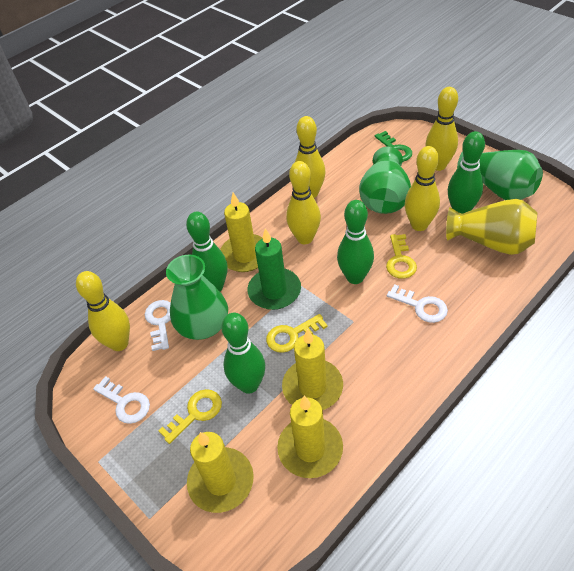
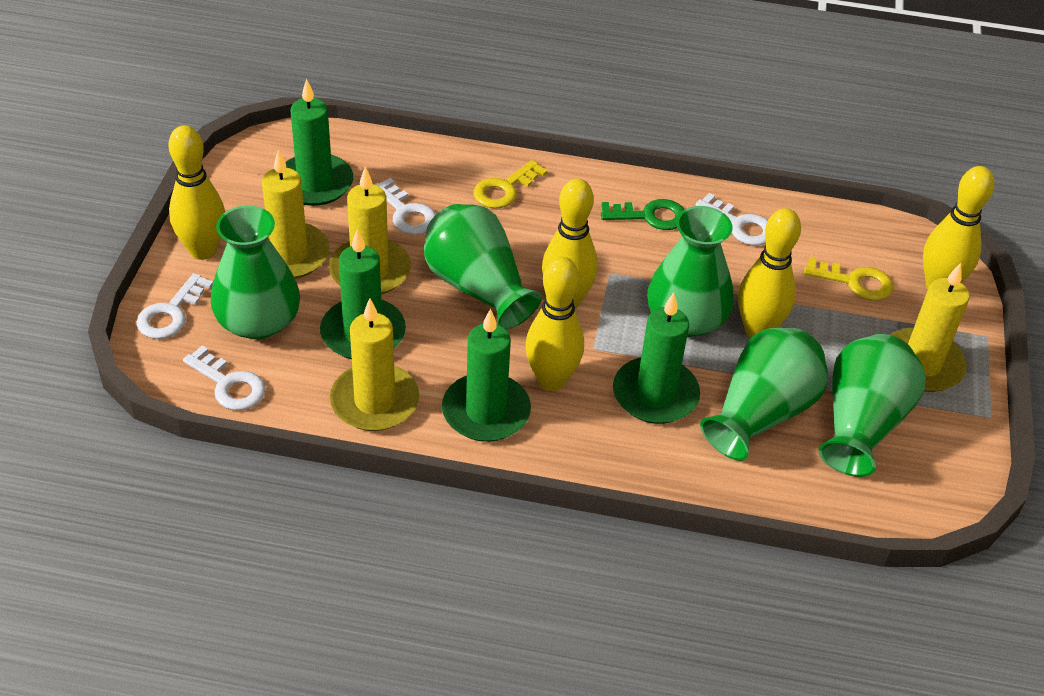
green bowling pin: 4 -> 0
green candle: 1 -> 4
green vase: 3 -> 5
white key: 3 -> 4
yellow key: 3 -> 2
yellow vase: 1 -> 0

